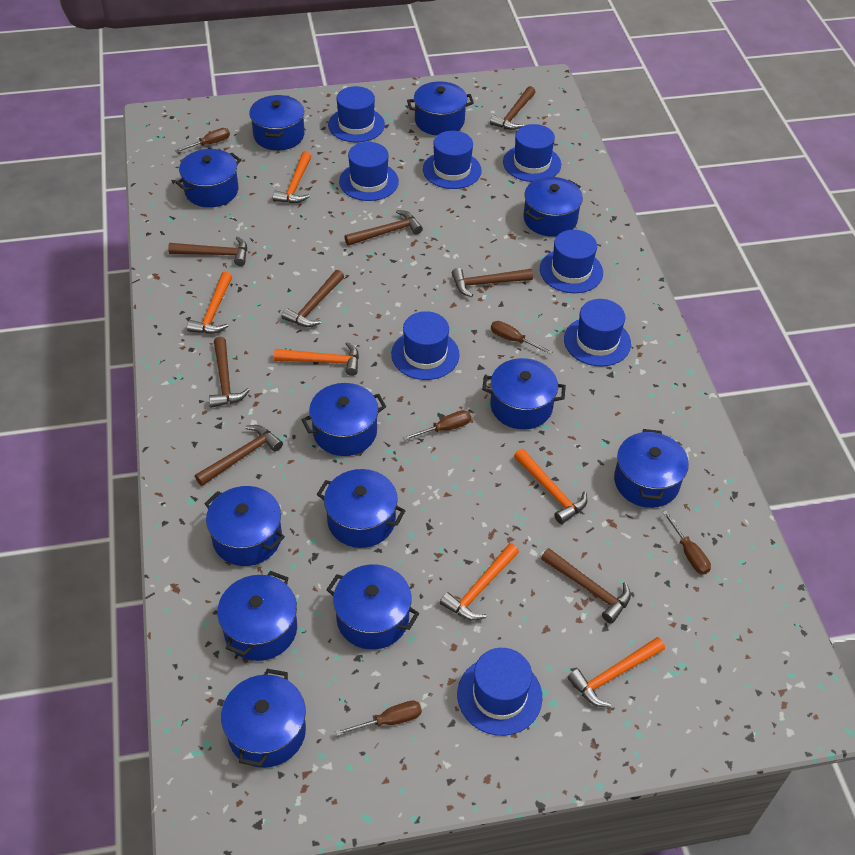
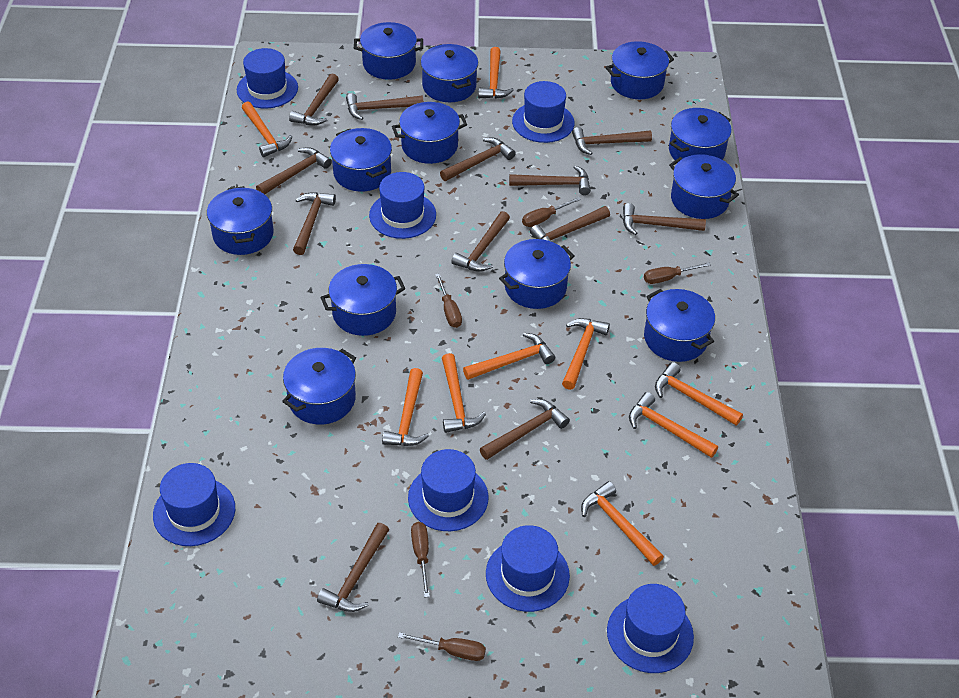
blue hat: 8 -> 7
brown hammer: 8 -> 12
orange hammer: 6 -> 9

